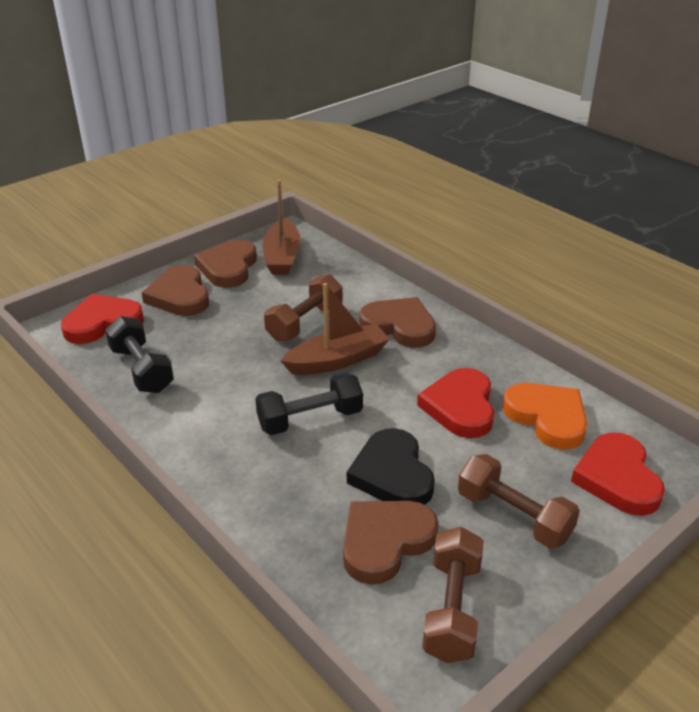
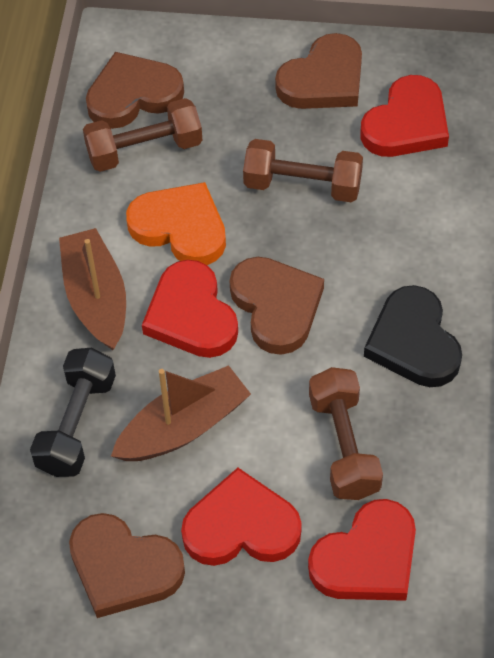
black dumbbell: 2 -> 1
red heart: 3 -> 4

